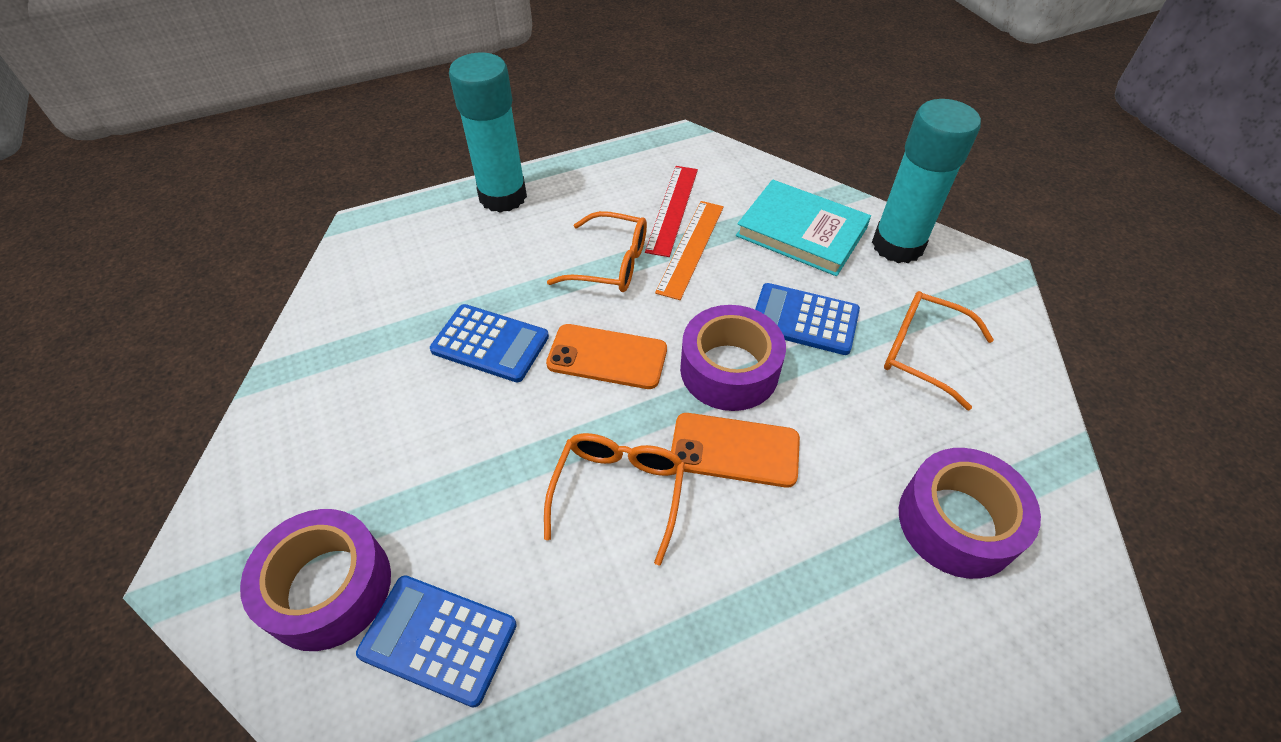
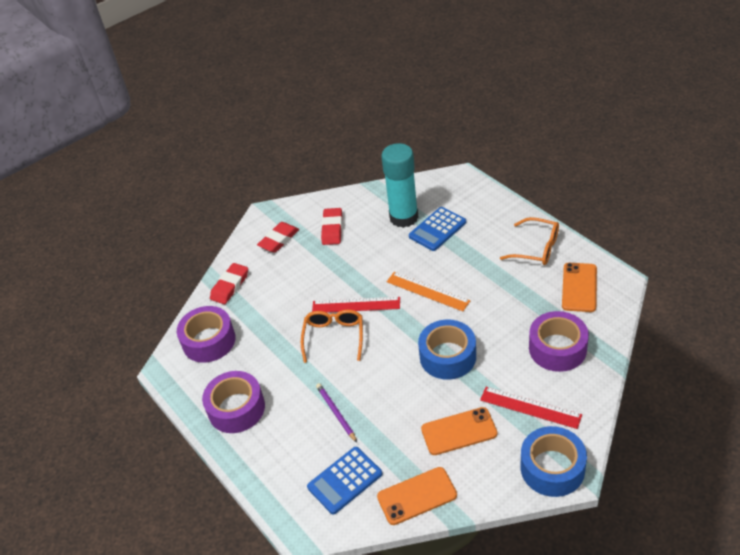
blue calculator: 3 -> 2
blue tape: 0 -> 2
orange glasses: 3 -> 2
orange phone: 2 -> 3
purple pencil: 0 -> 1
red eraser: 0 -> 3
red ruler: 1 -> 2
turquoise book: 1 -> 0
turquoise glue stick: 2 -> 1

